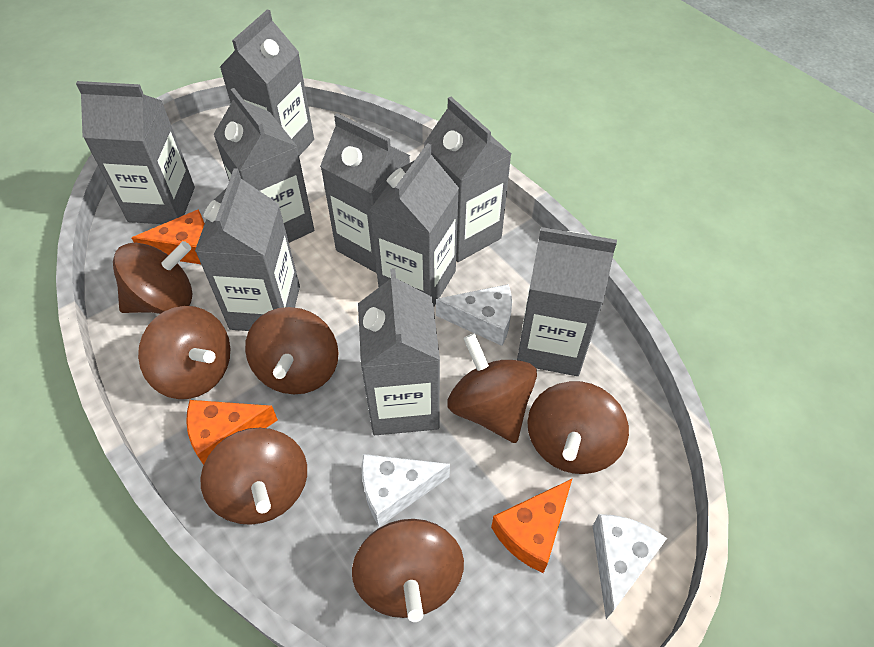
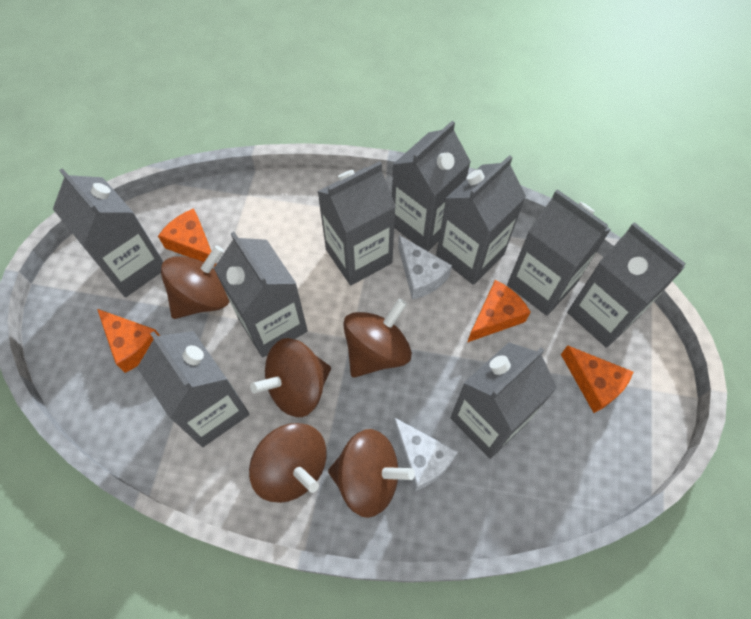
brown spinning top: 7 -> 5
orange cheese: 3 -> 4
white cheese: 3 -> 2

